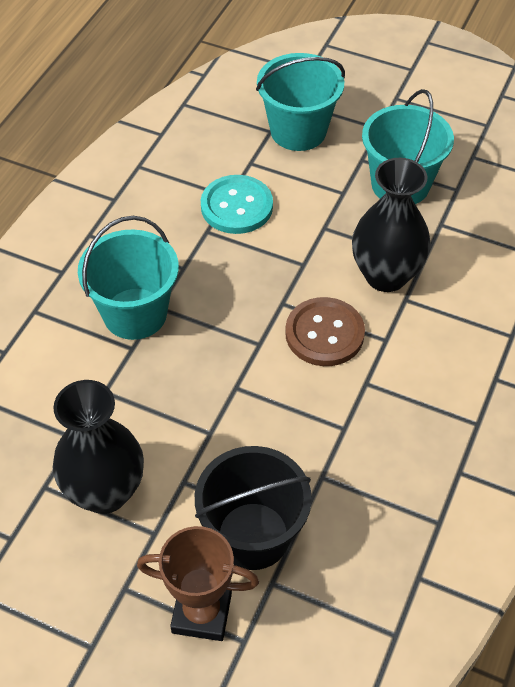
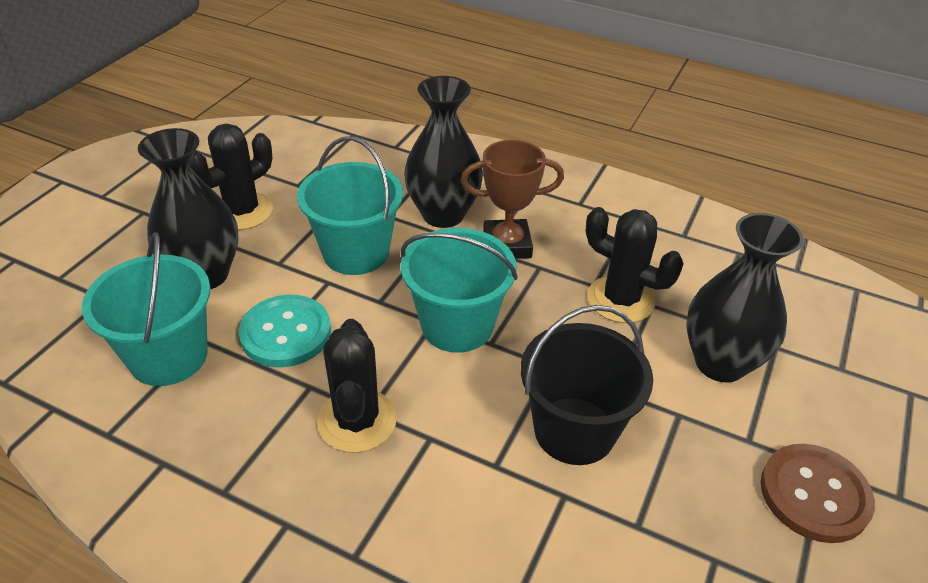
black cactus: 0 -> 3
black vase: 2 -> 3

